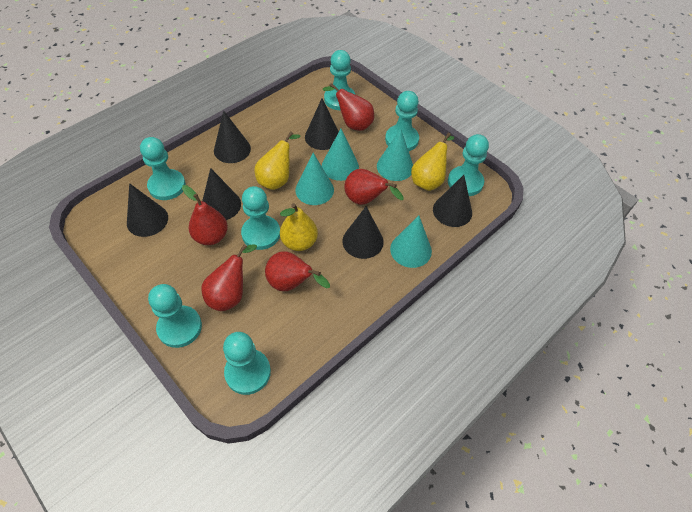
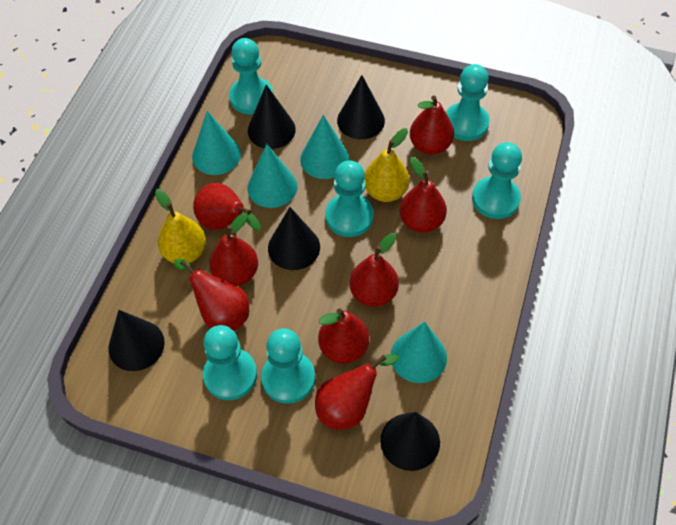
black cone: 6 -> 5
red pear: 5 -> 8
turquoise pawn: 7 -> 6
yellow pear: 3 -> 2

